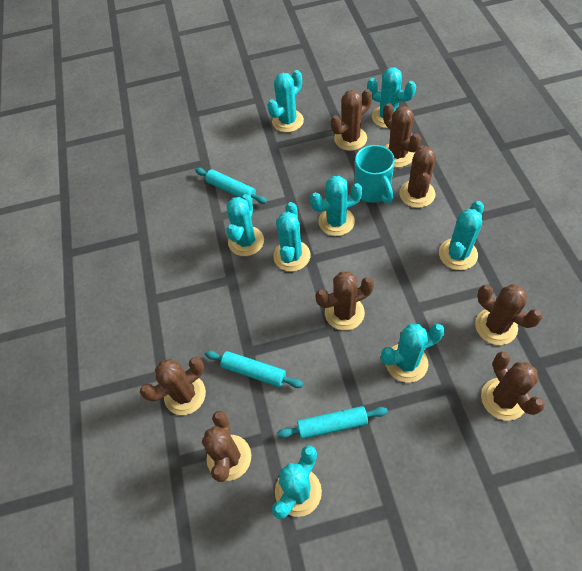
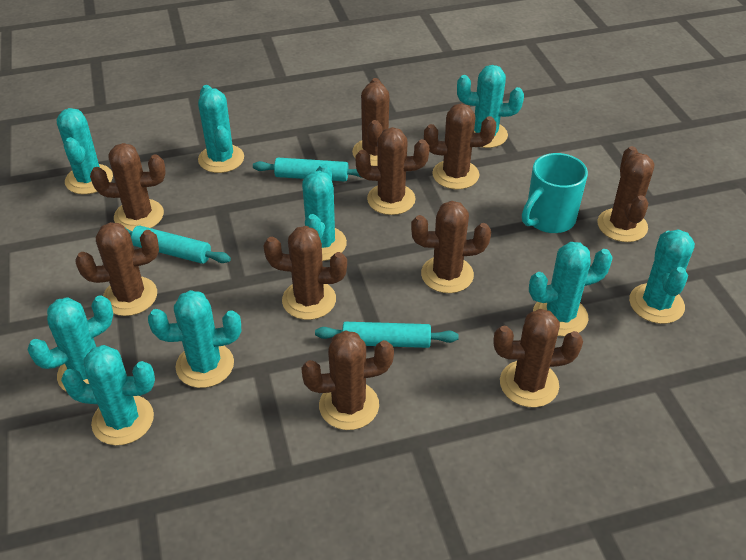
brown cactus: 8 -> 10
turquoise cactus: 8 -> 9

